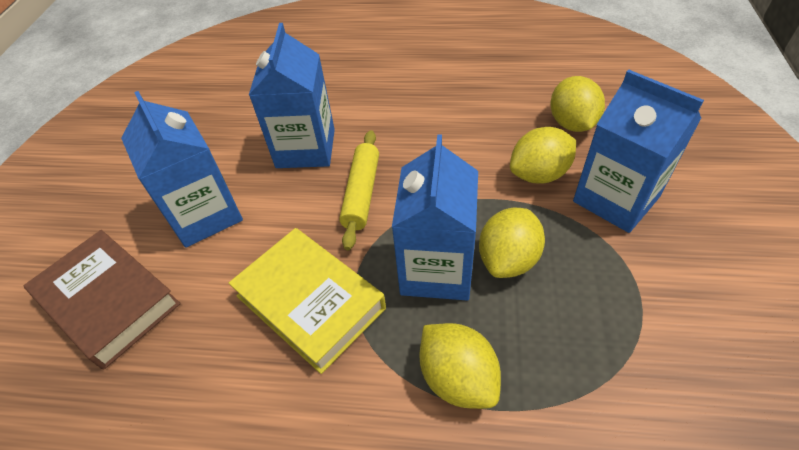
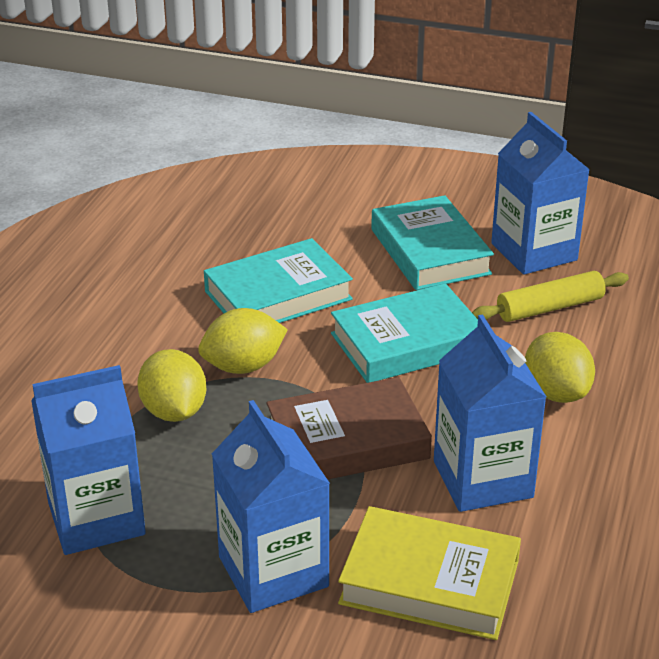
turquoise book: 0 -> 3
yellow lemon: 4 -> 3

